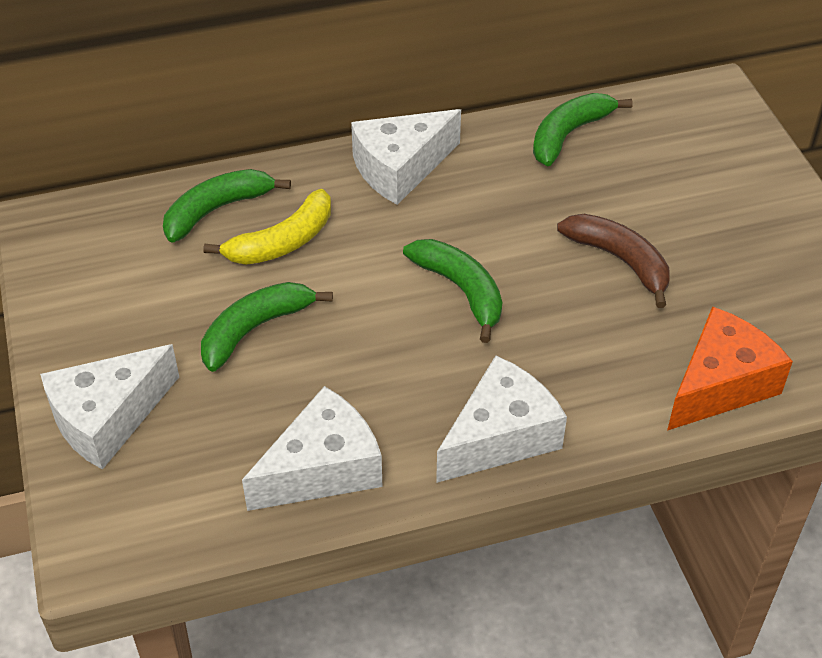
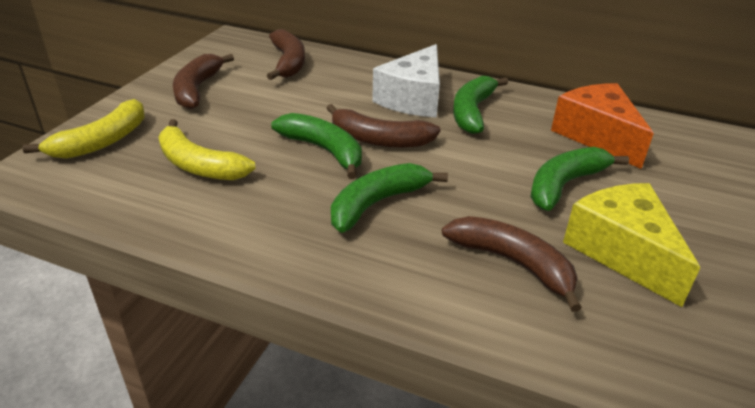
brown banana: 1 -> 4
white cheese: 4 -> 1
yellow banana: 1 -> 2
yellow cheese: 0 -> 1

